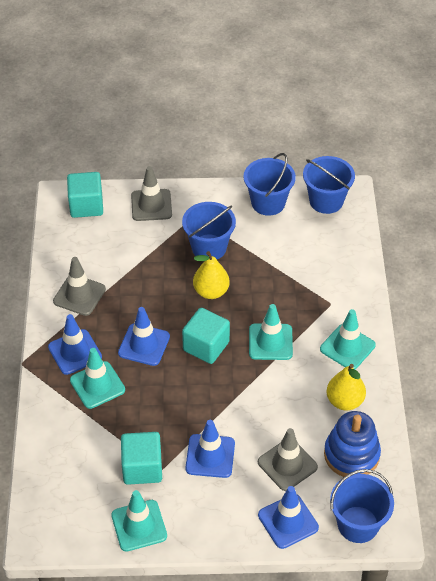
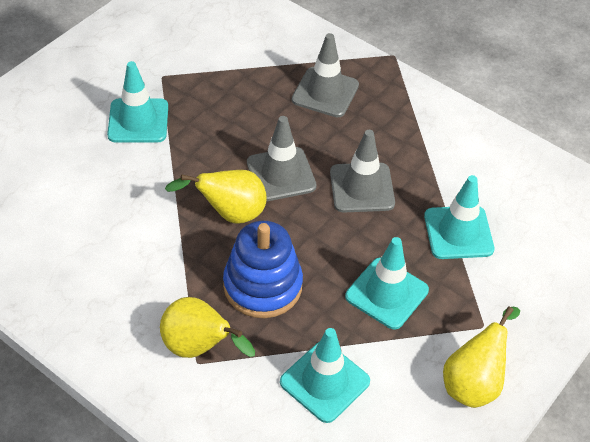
blue bucket: 4 -> 0
blue traffic cone: 4 -> 0
turquoise cube: 3 -> 0
yellow pear: 2 -> 3

